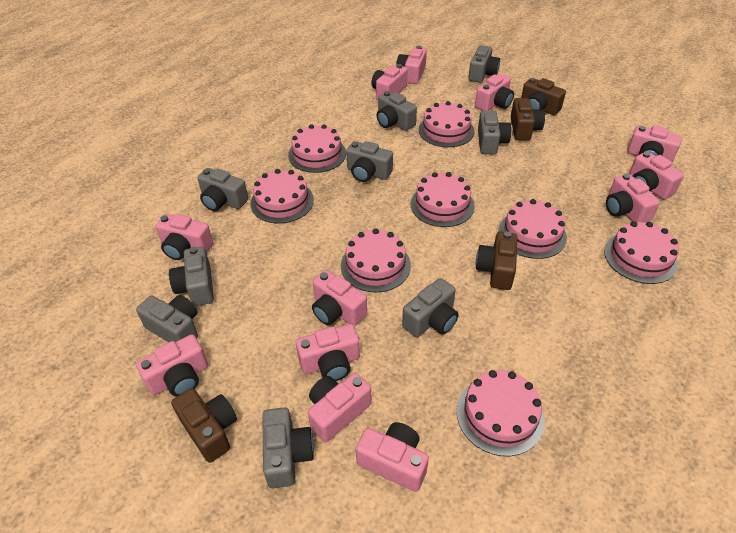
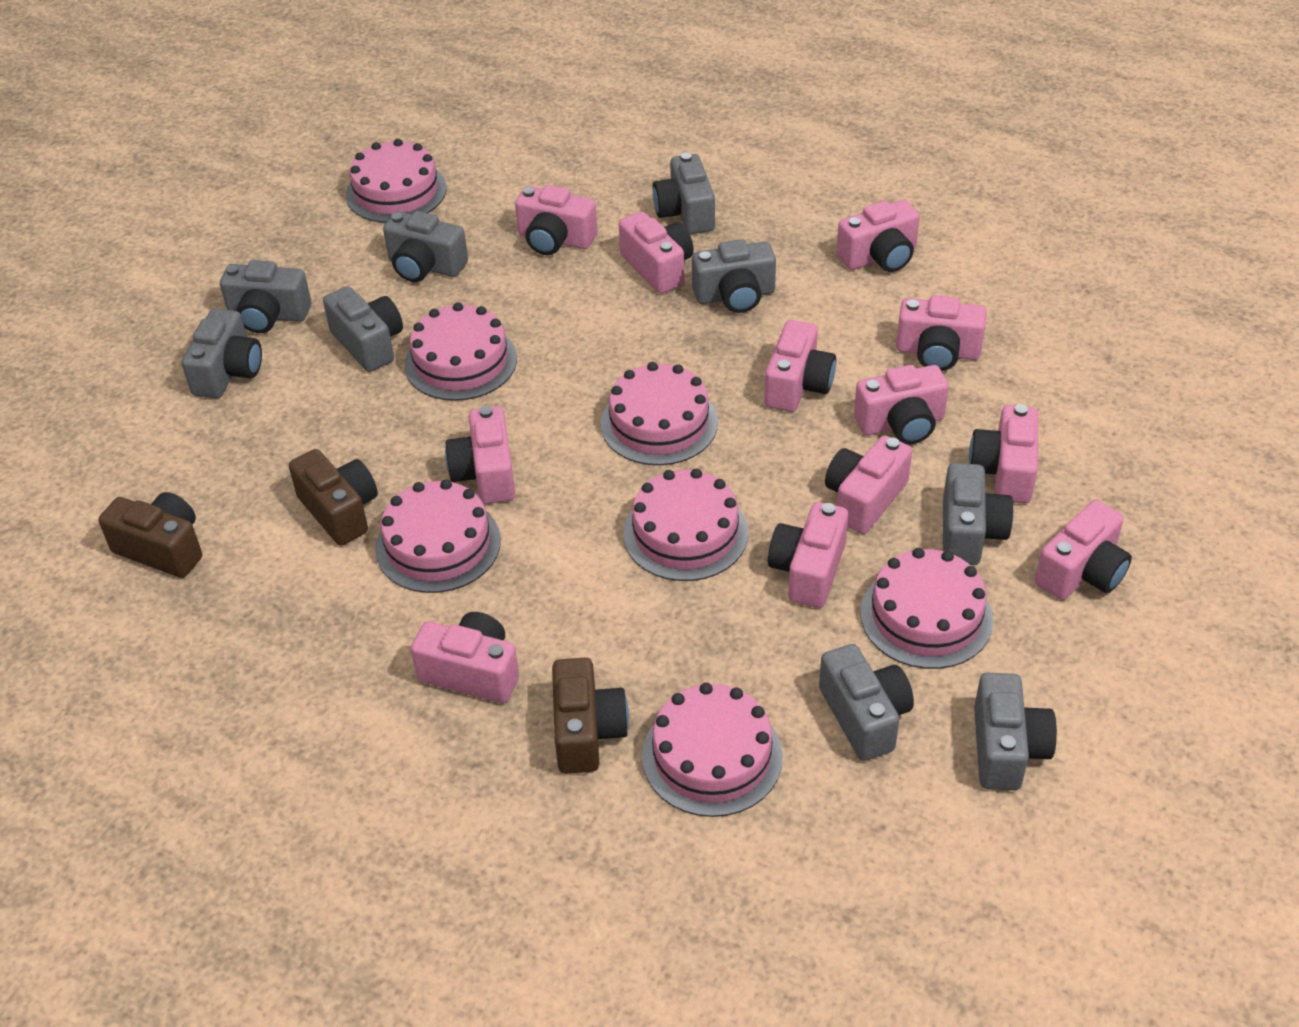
brown camera: 4 -> 3
pink cake: 8 -> 7

